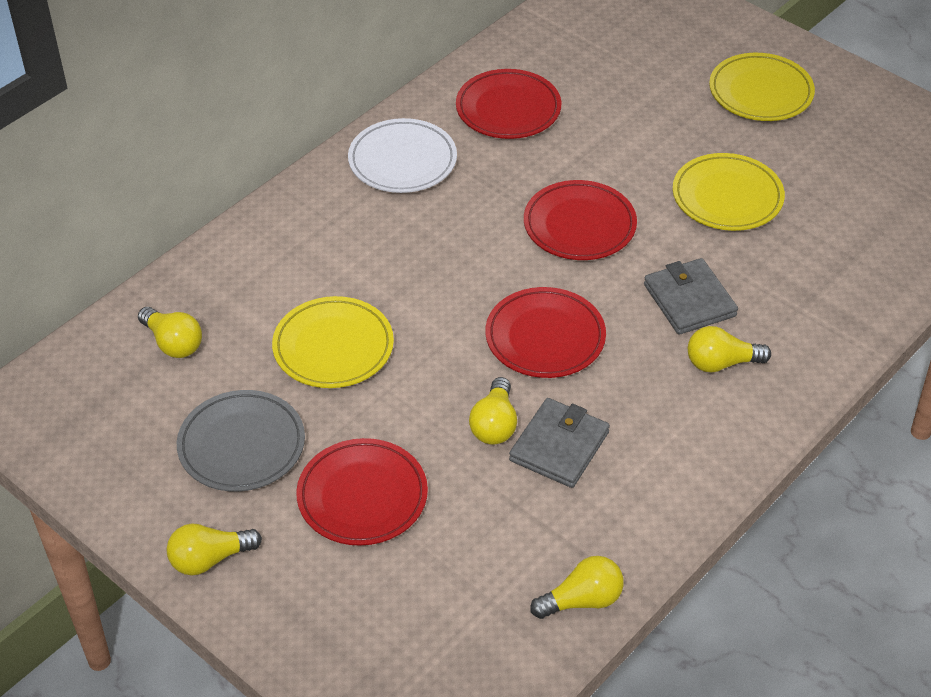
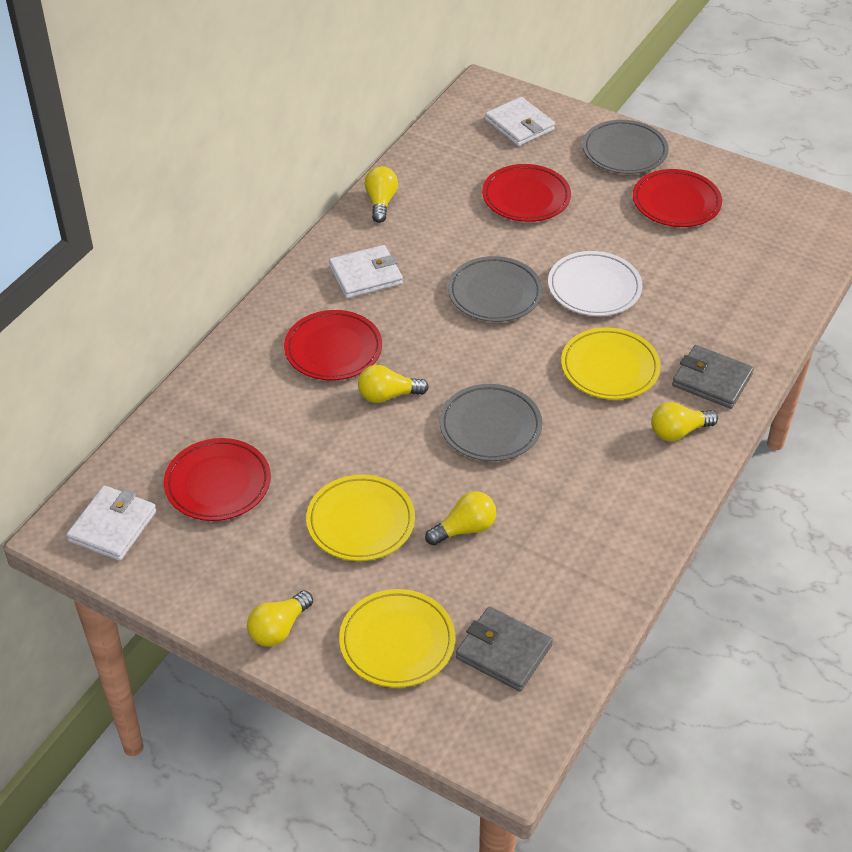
grey plate: 1 -> 3
white wallet: 0 -> 3

